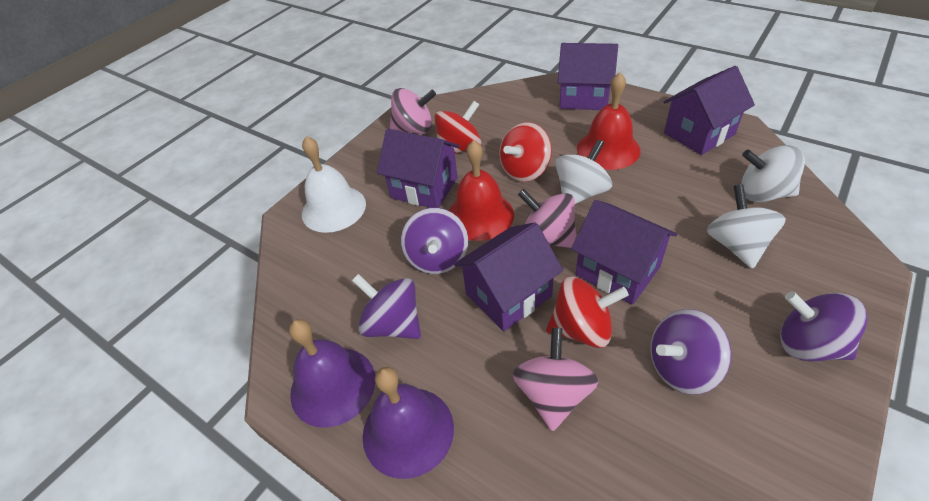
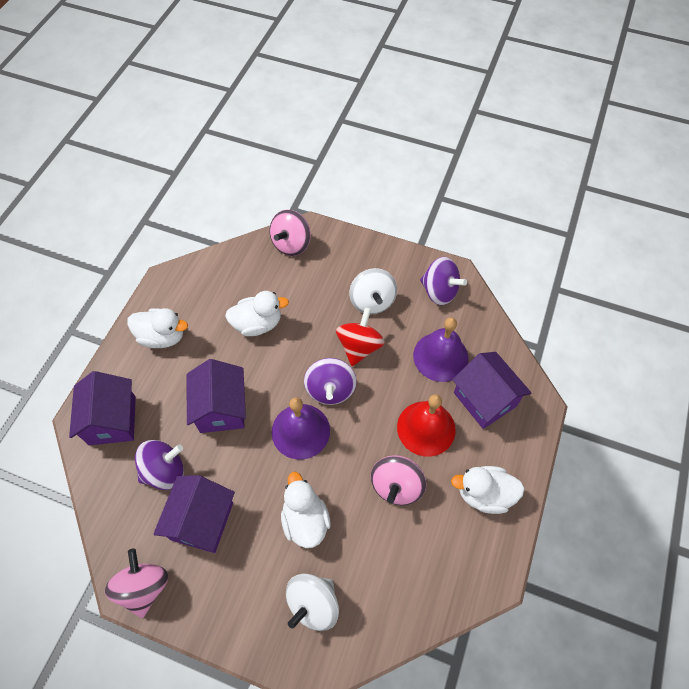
purple house: 5 -> 4
purple spinning top: 4 -> 3
red bell: 2 -> 1
red spinning top: 3 -> 1
white bell: 1 -> 0
white duck: 0 -> 4
white spinning top: 3 -> 2

